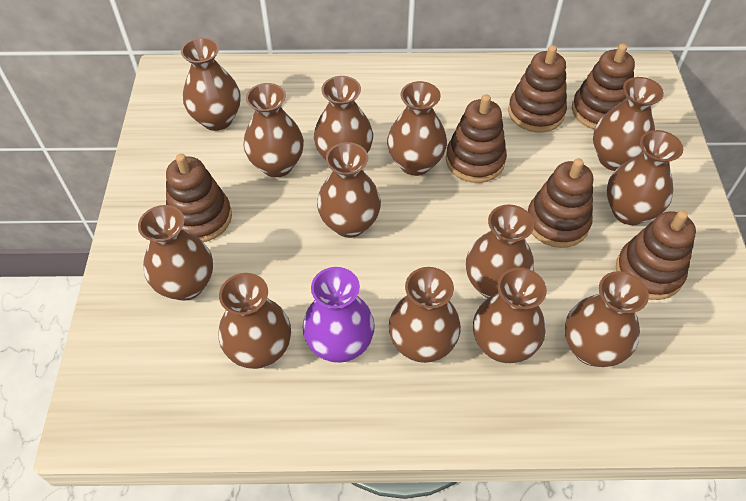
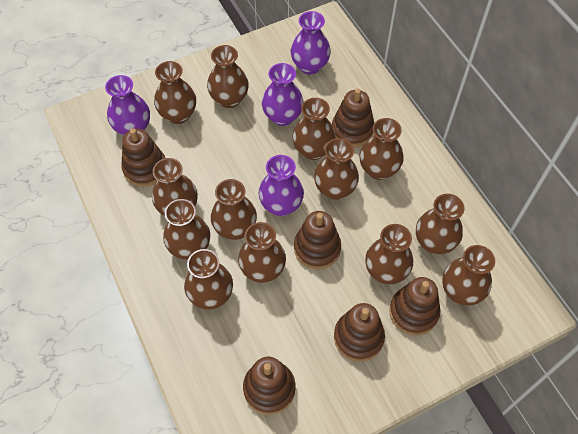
purple vase: 1 -> 4

